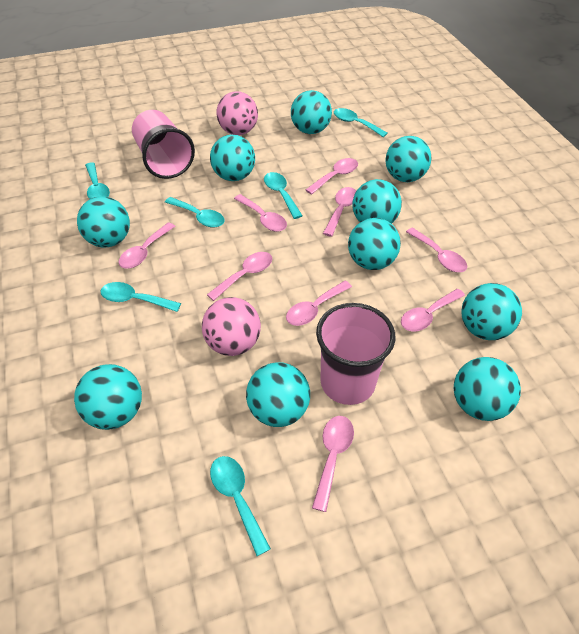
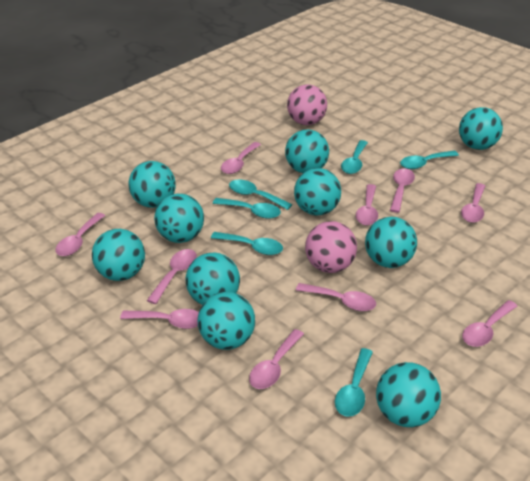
pink cup: 2 -> 0
pink spoon: 9 -> 10

